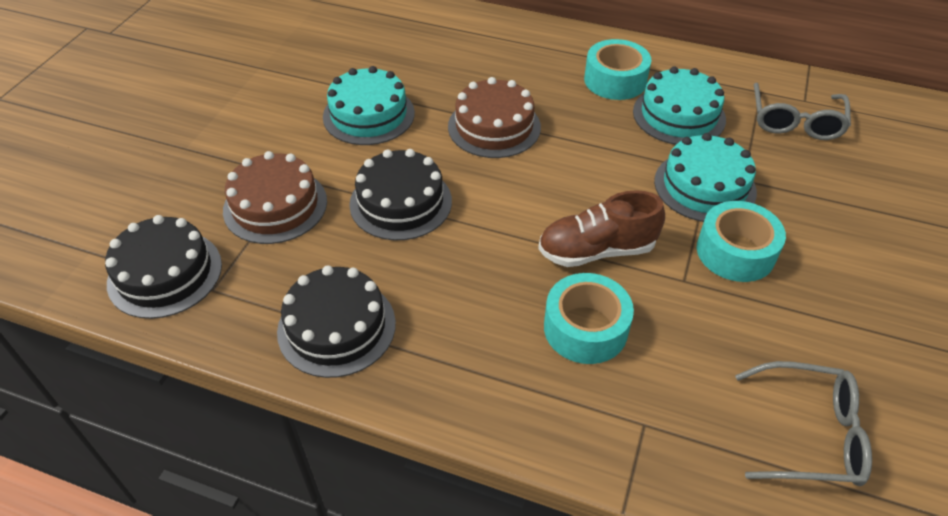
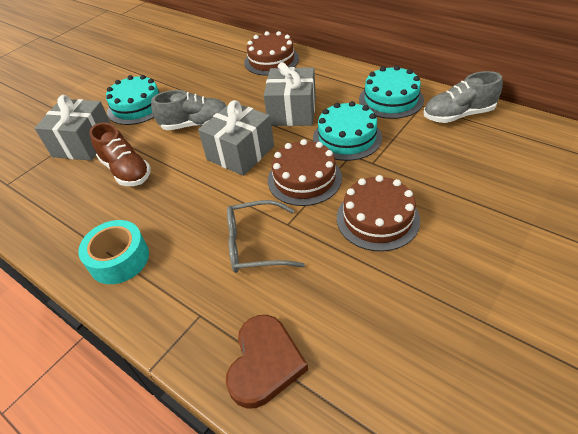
black cake: 3 -> 0
brown cake: 2 -> 3
brown heart: 0 -> 1
grey gift: 0 -> 3
grey glasses: 2 -> 1
grey shoe: 0 -> 2
turquoise tape: 3 -> 1

